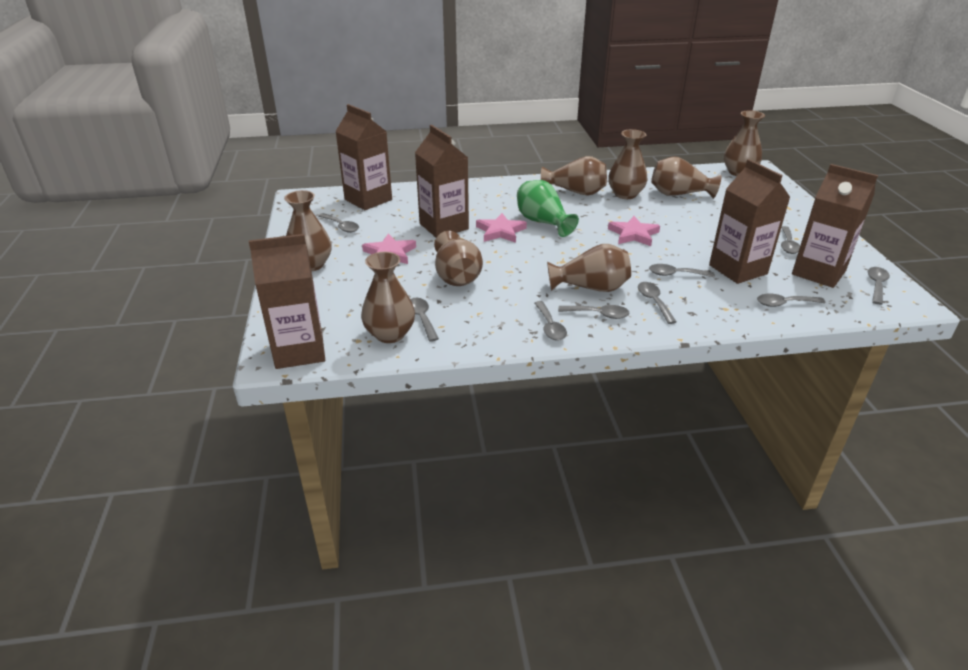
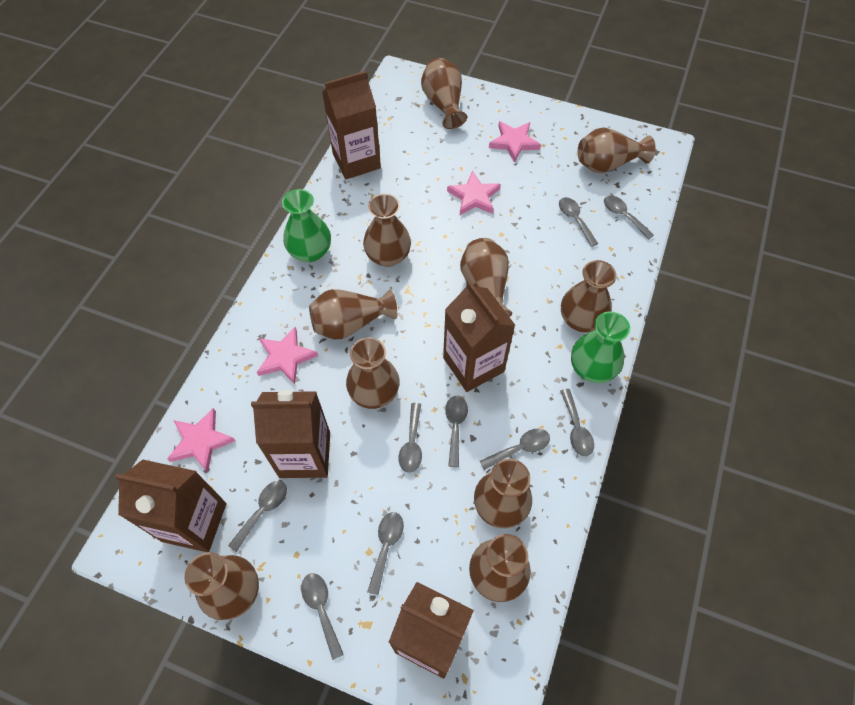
brown vase: 8 -> 10
green vase: 1 -> 2
pink star: 3 -> 4

